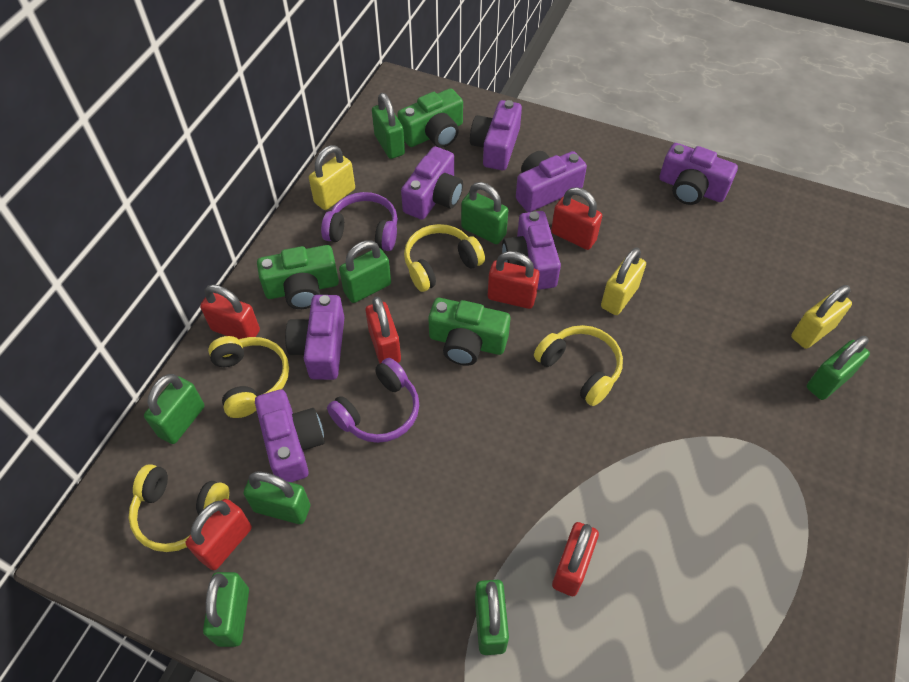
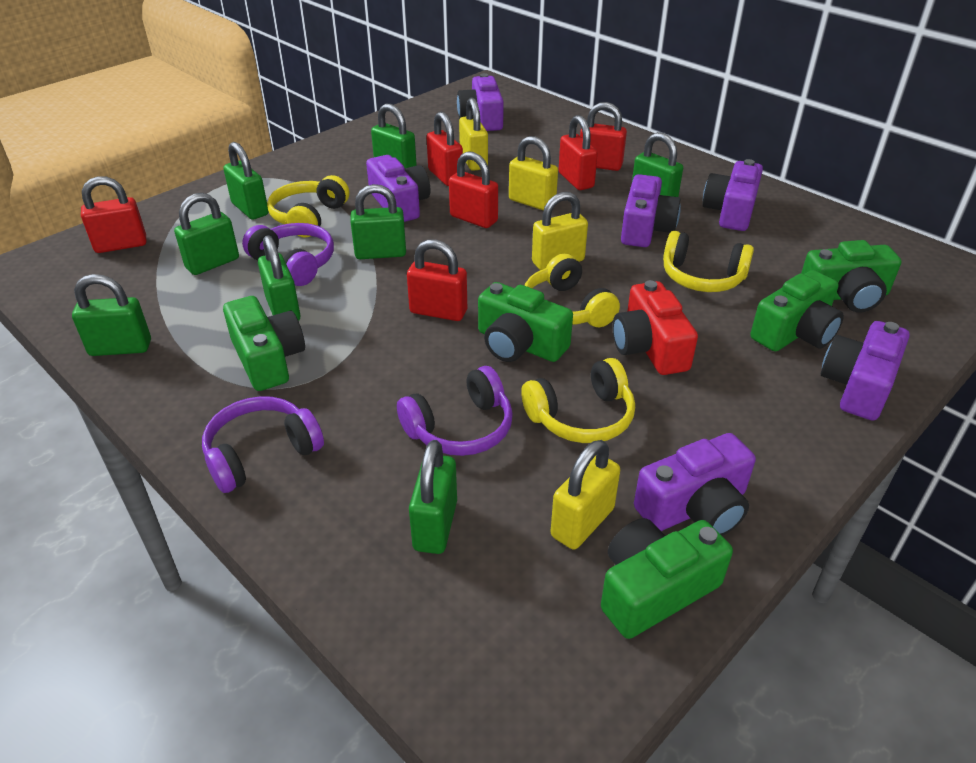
green camera: 3 -> 5
purple camera: 7 -> 6
purple headphones: 2 -> 3
red camera: 0 -> 1
yellow padlock: 3 -> 4

